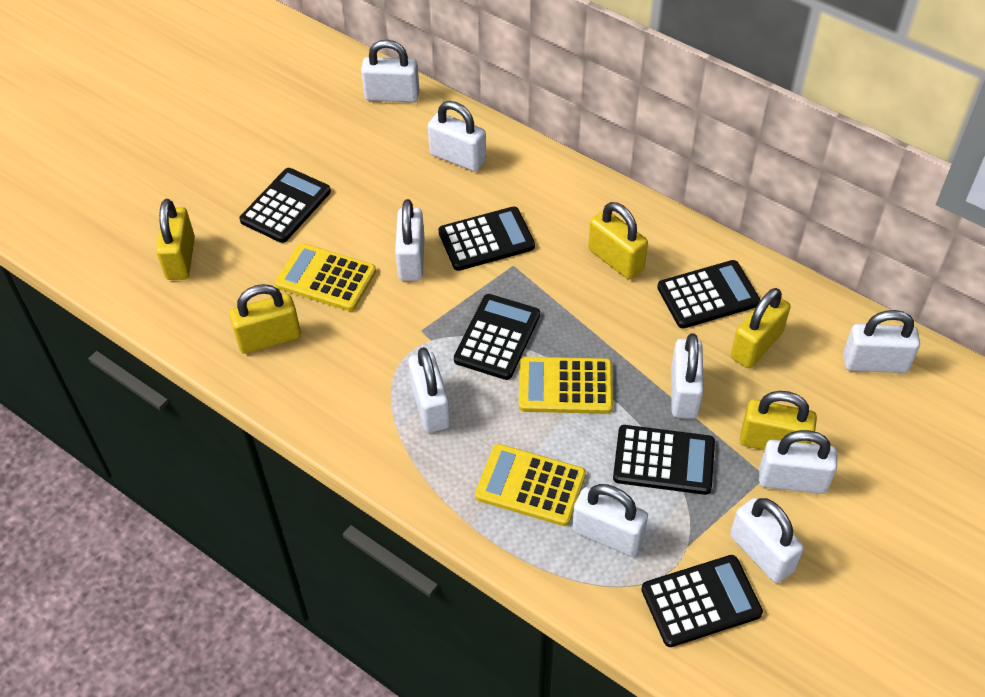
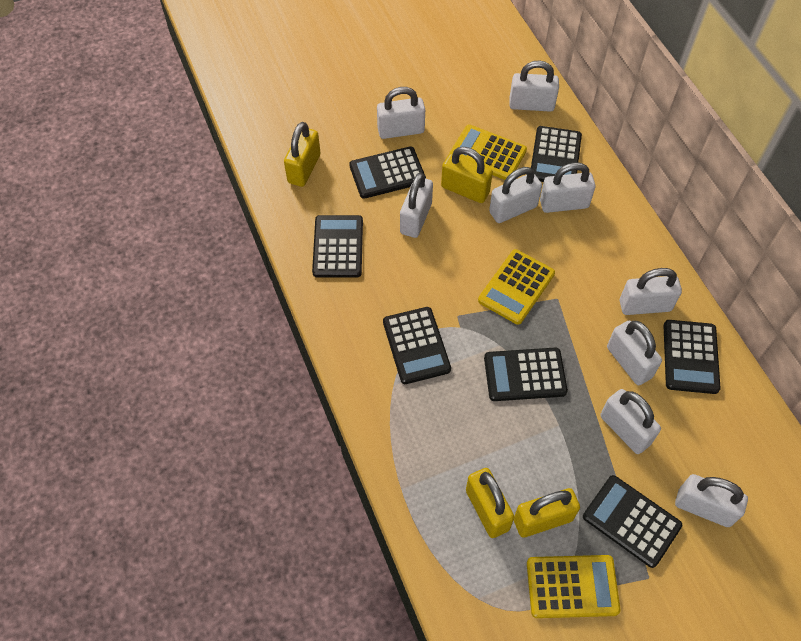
black calculator: 6 -> 7
yellow padlock: 5 -> 4

